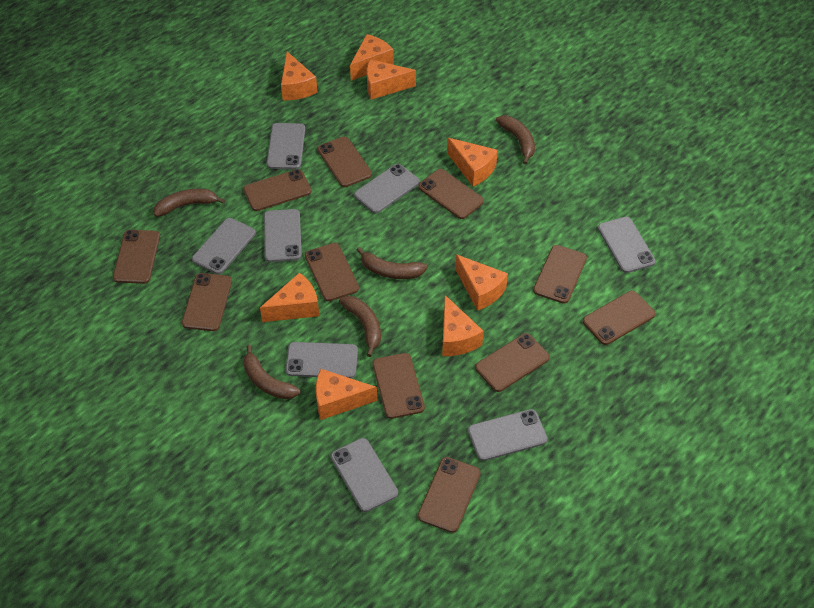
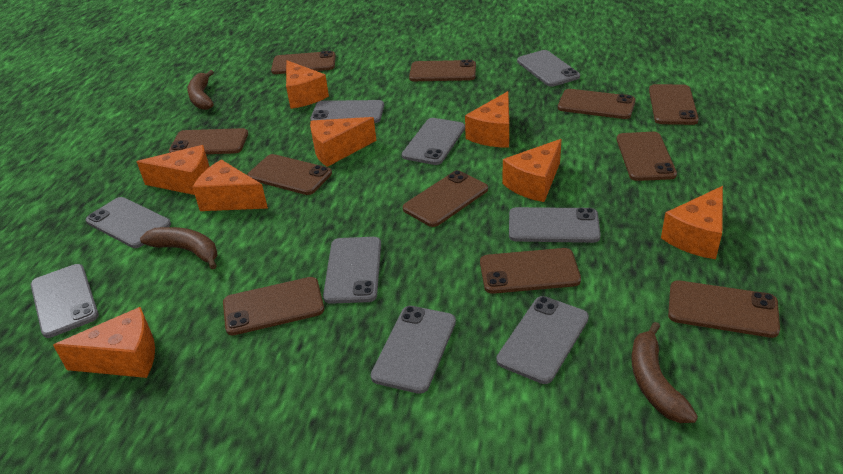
brown banana: 5 -> 3
grey phone: 8 -> 9

